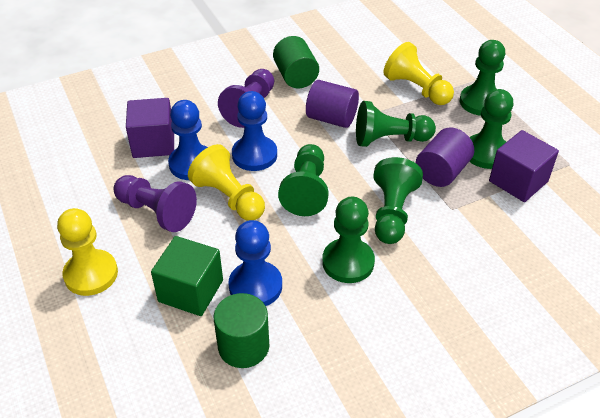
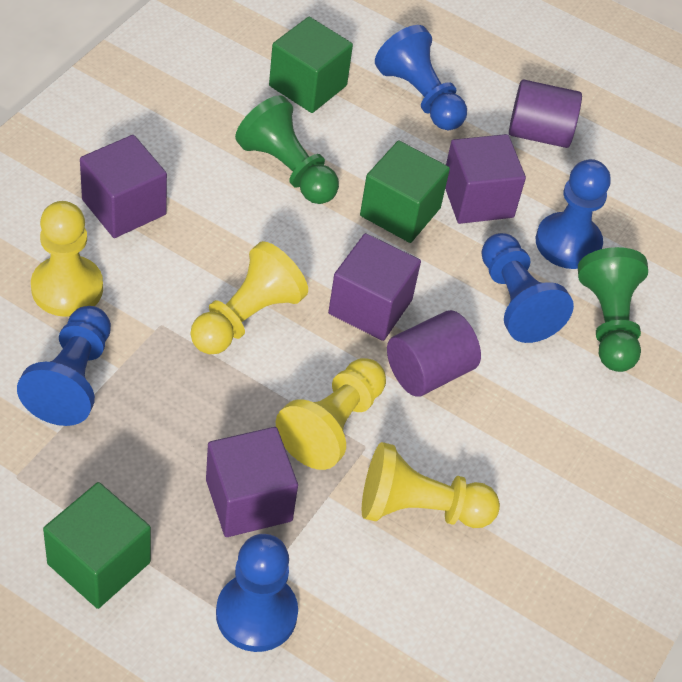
blue pawn: 3 -> 5
green cube: 1 -> 3
green cylinder: 2 -> 0
green pawn: 6 -> 2
purple cube: 2 -> 4
purple pawn: 2 -> 0
yellow pawn: 3 -> 4

